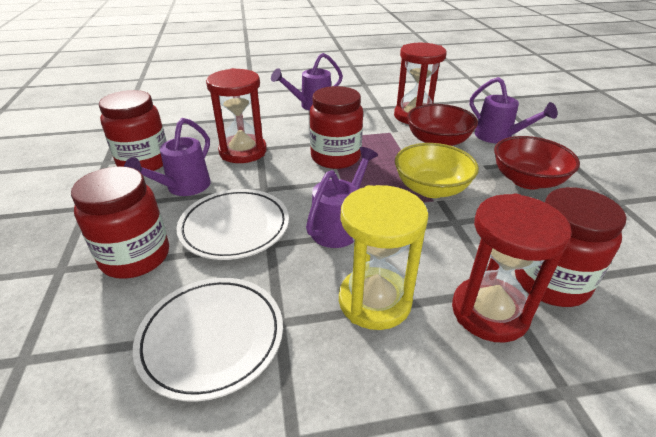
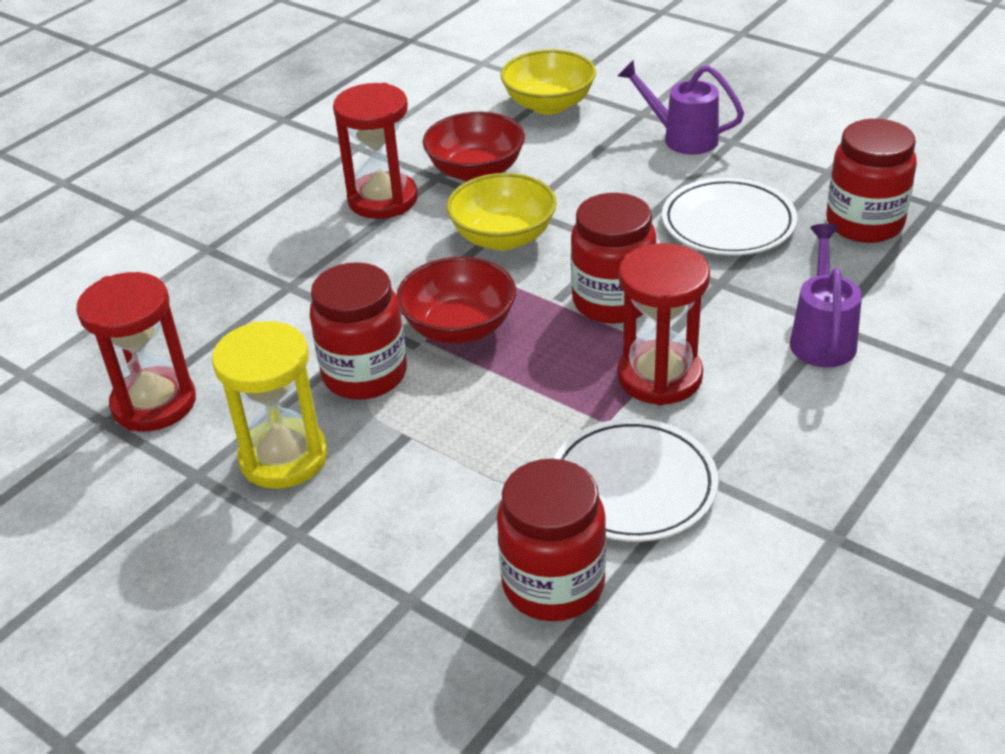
purple watering can: 4 -> 2
yellow bowl: 1 -> 2

